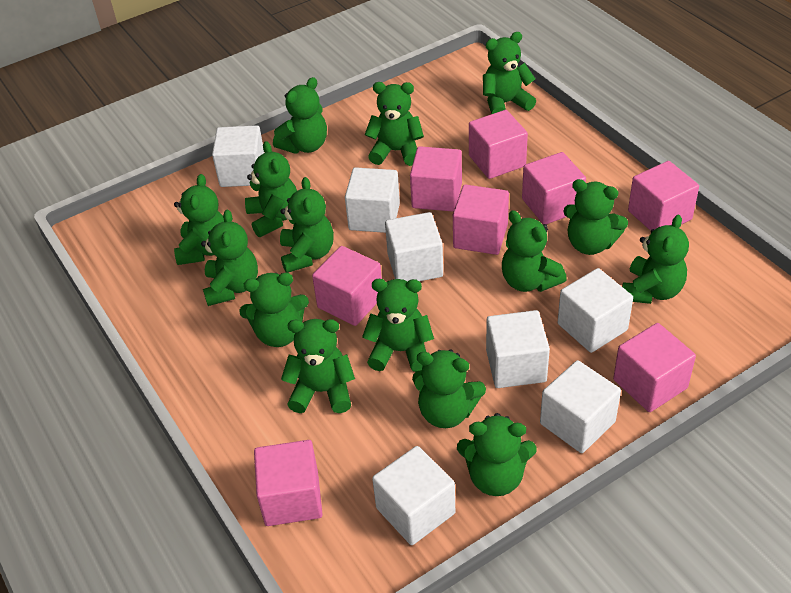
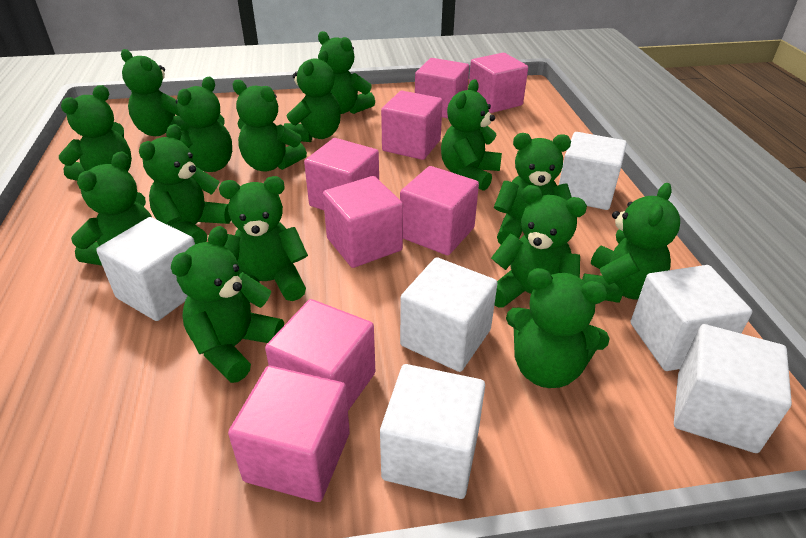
white cube: 7 -> 6

